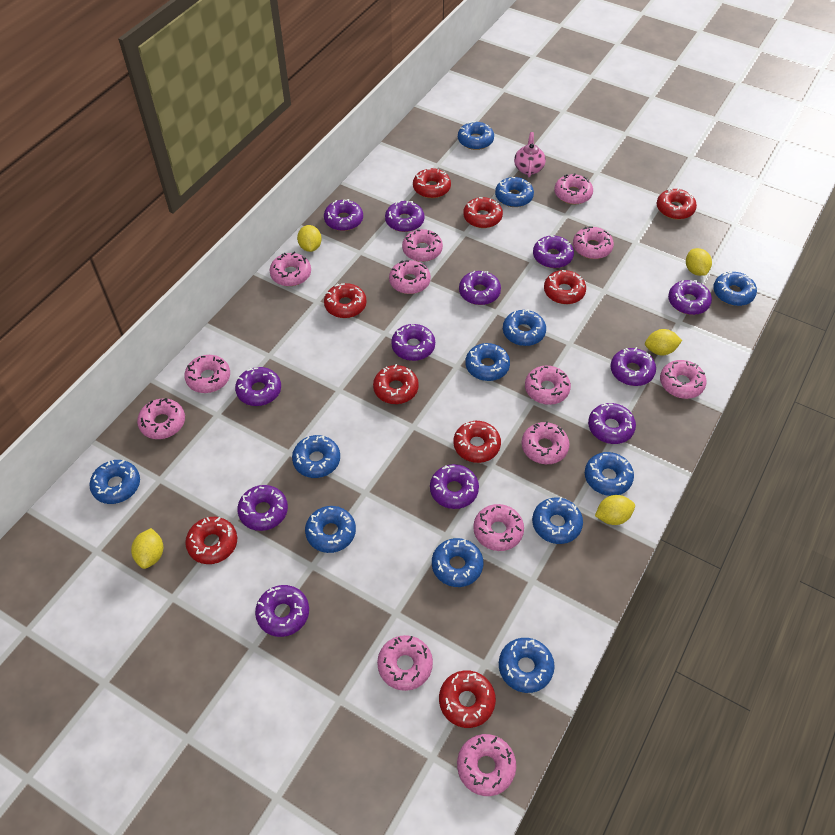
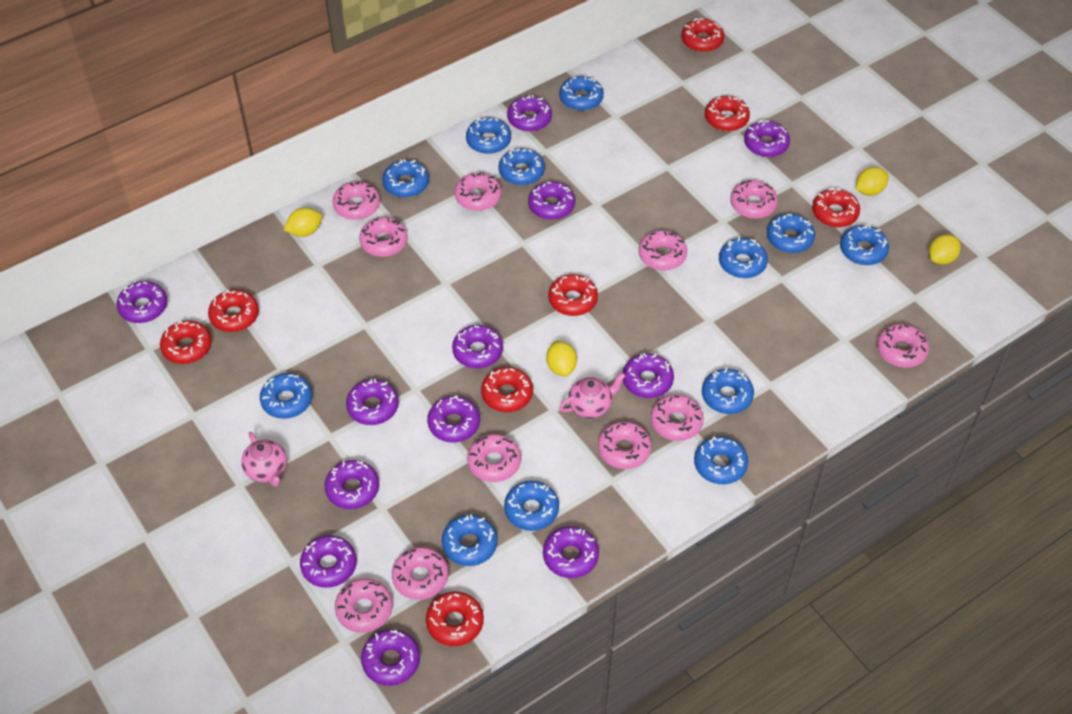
pink donut: 13 -> 11
pink teapot: 1 -> 2
red donut: 9 -> 8
yellow lemon: 5 -> 4

